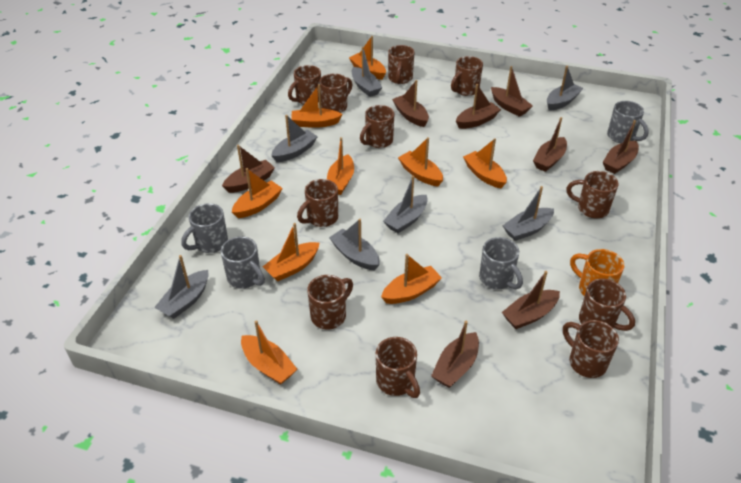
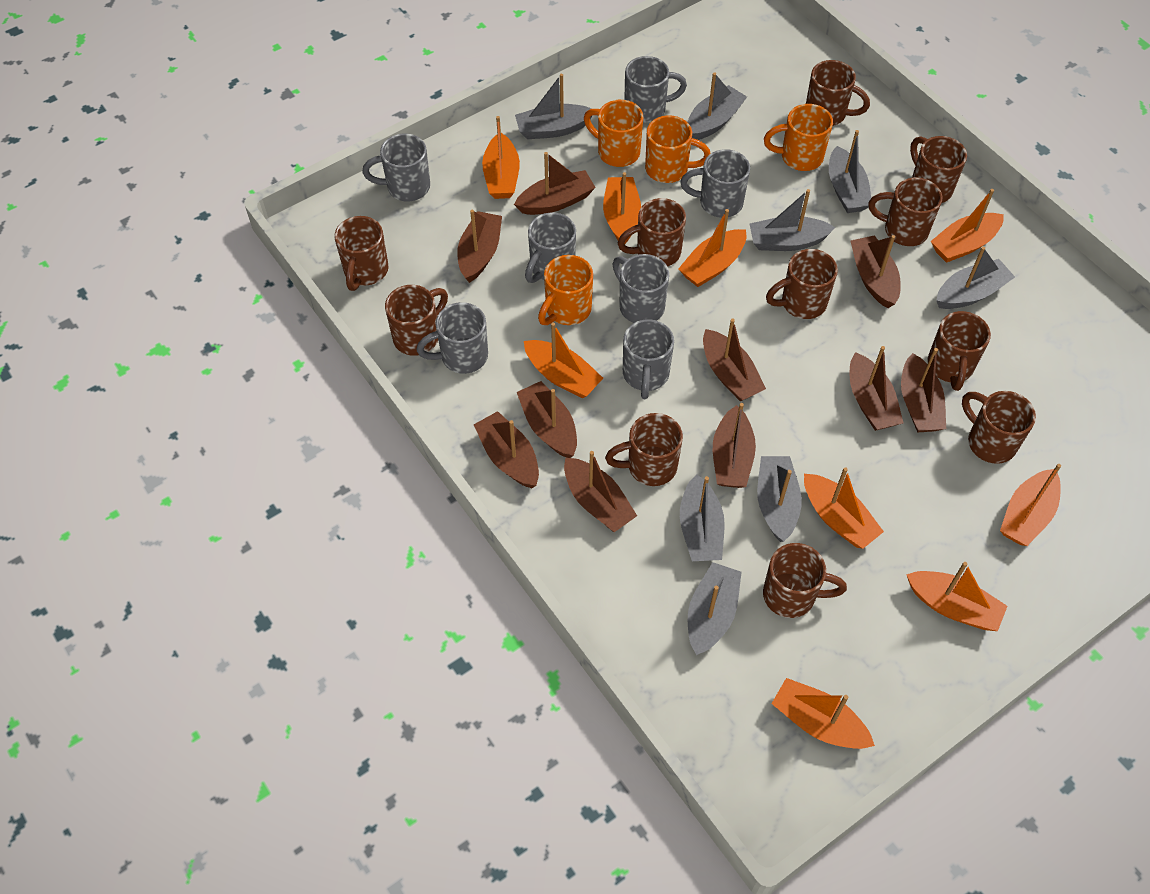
brown boat: 8 -> 10
grey boat: 7 -> 8
grey mug: 4 -> 7
orange mug: 1 -> 4

